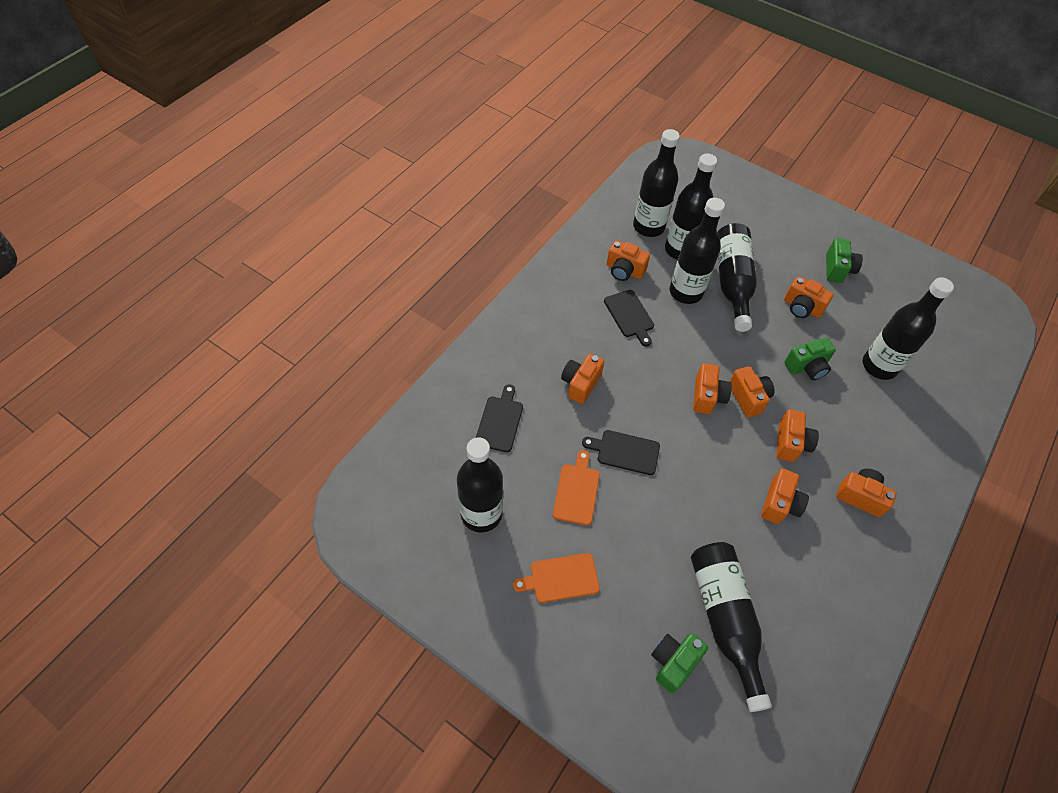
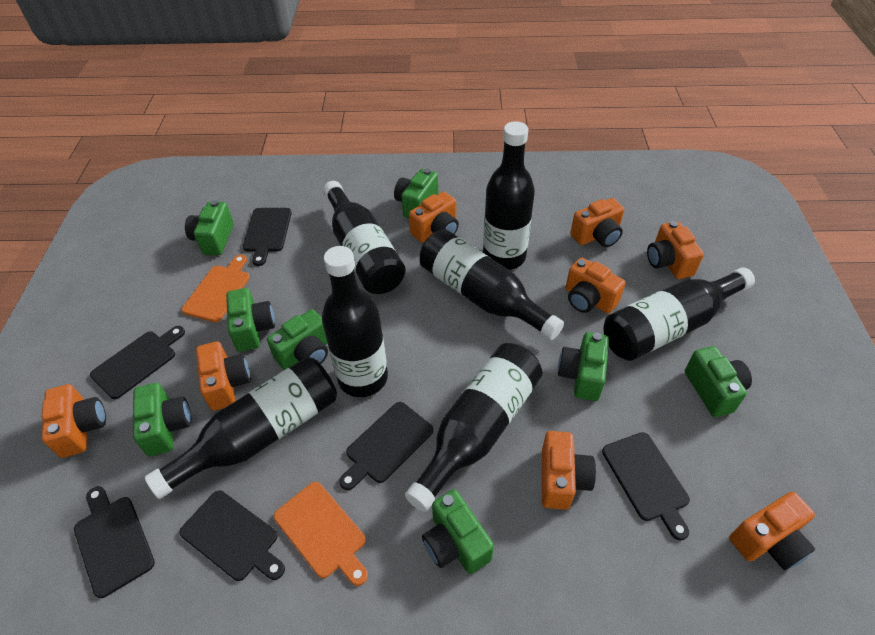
black cutting board: 3 -> 6
green camera: 3 -> 8

